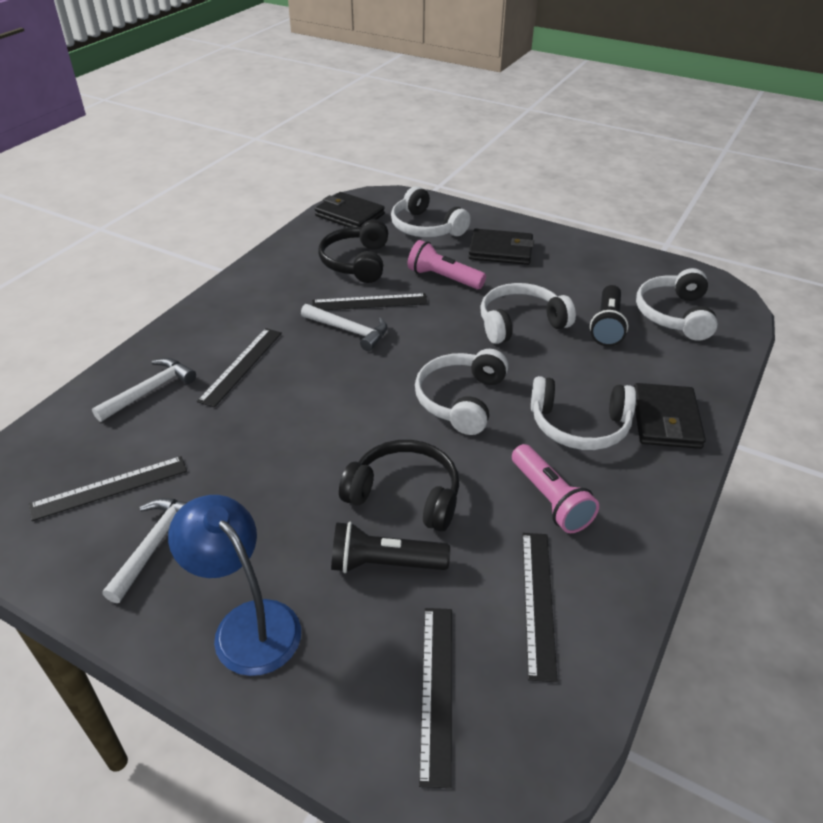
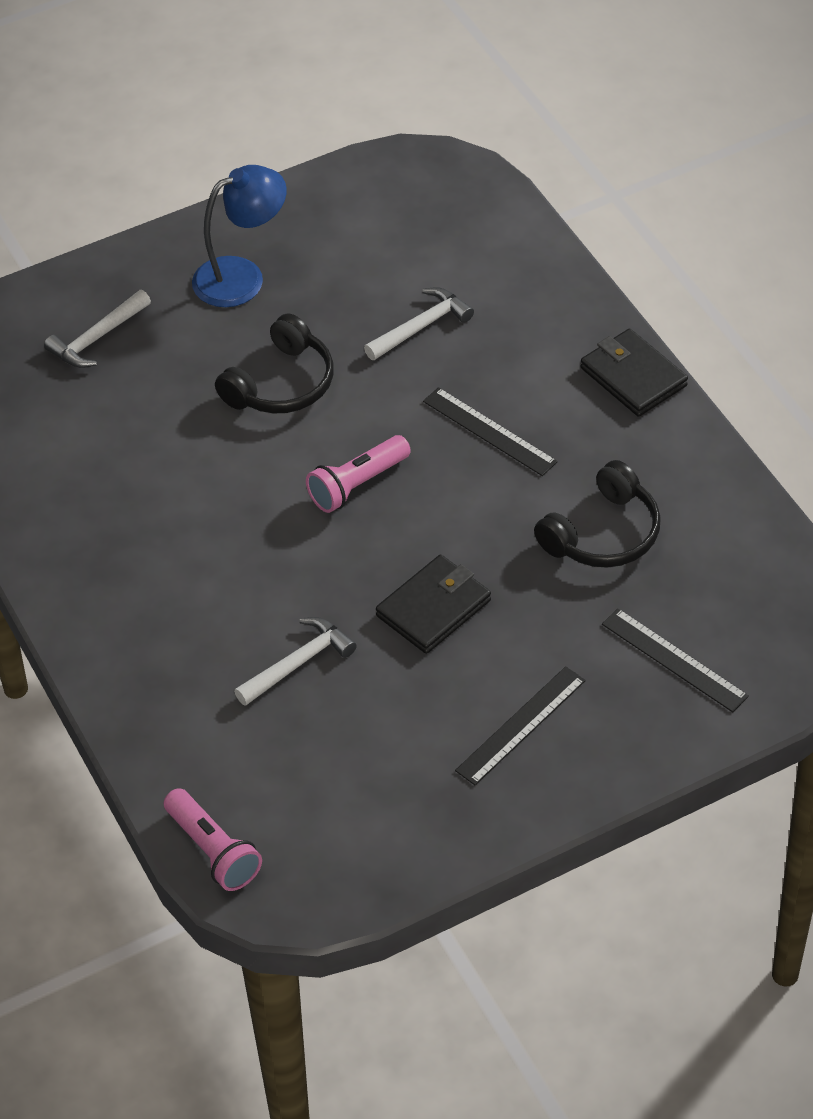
black flashlight: 2 -> 0
black ruler: 5 -> 3
black wallet: 3 -> 2
white headphones: 5 -> 0

